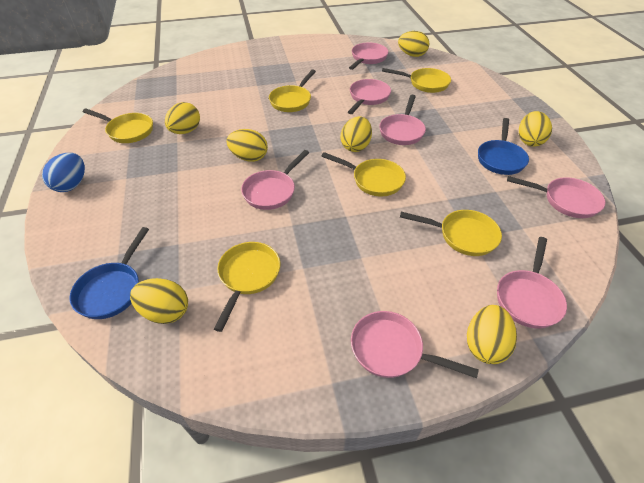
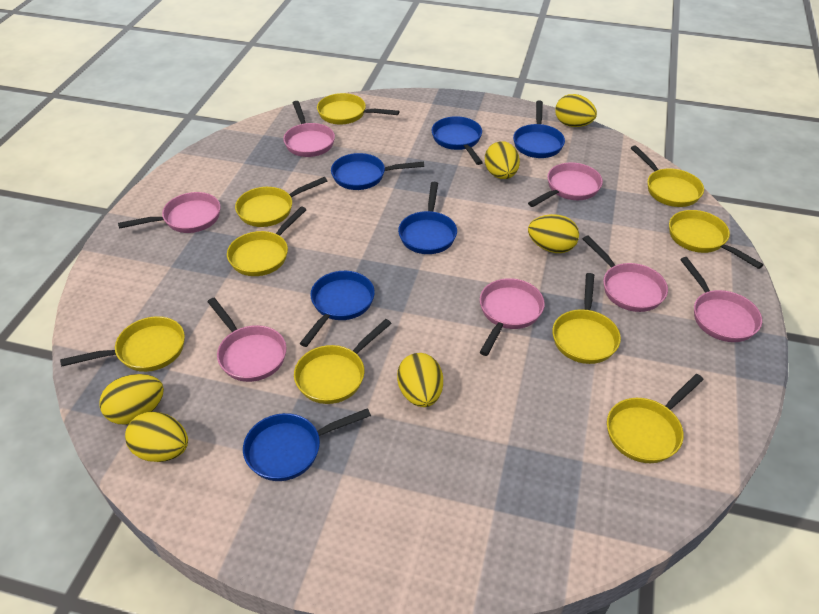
blue egg: 1 -> 0
blue pan: 2 -> 6
yellow egg: 7 -> 6
yellow pan: 6 -> 9

